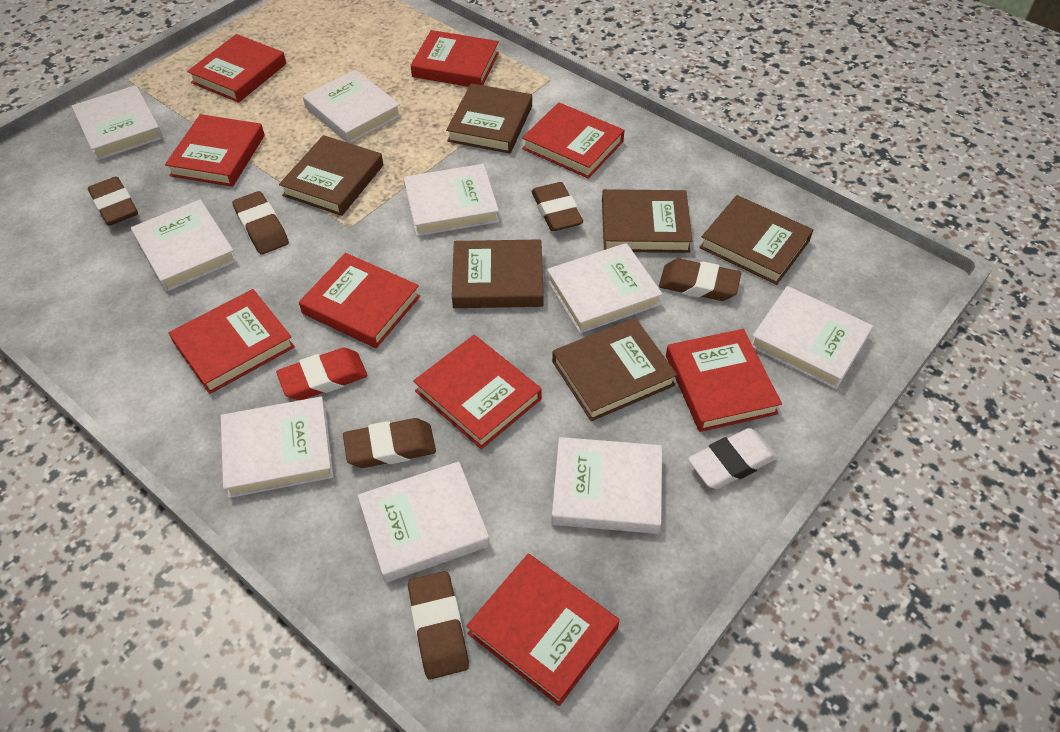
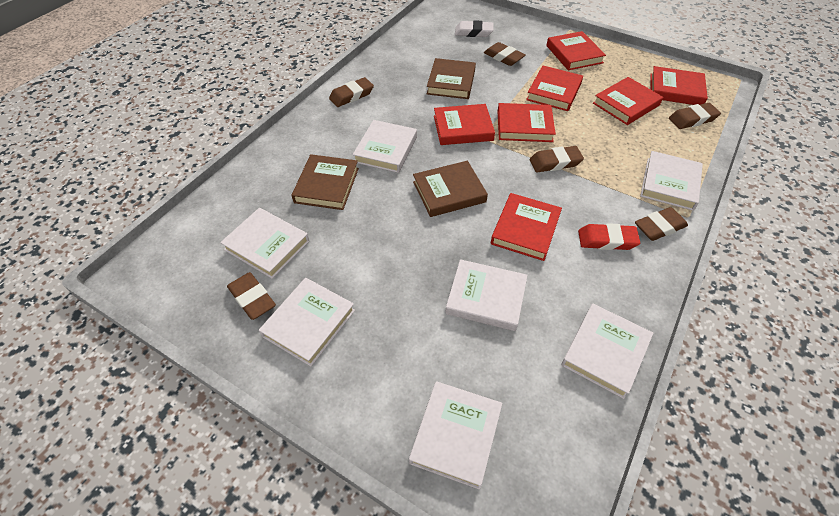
brown book: 6 -> 3
red book: 9 -> 7
white book: 9 -> 7

